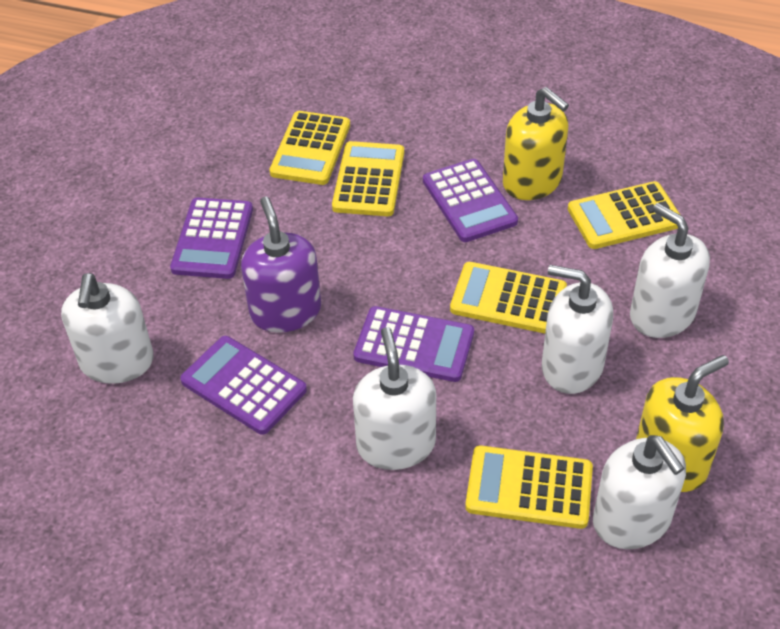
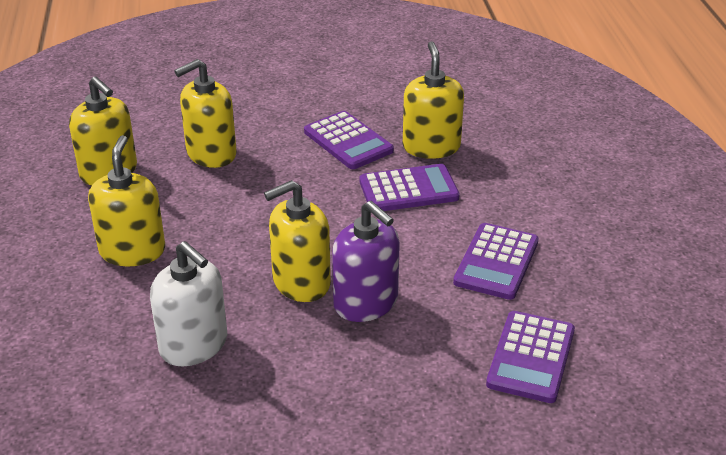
white soap dispenser: 5 -> 1
yellow calculator: 5 -> 0
yellow soap dispenser: 2 -> 5

